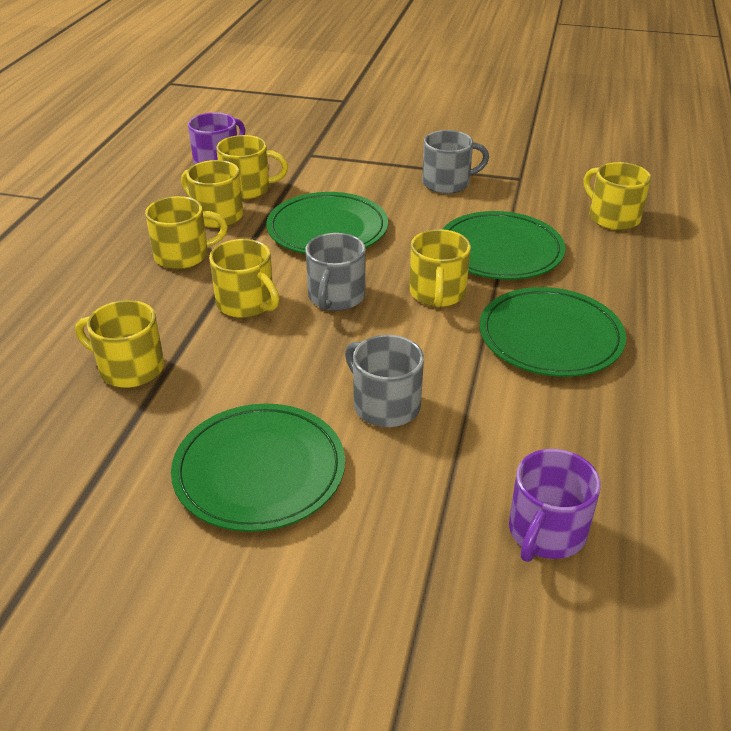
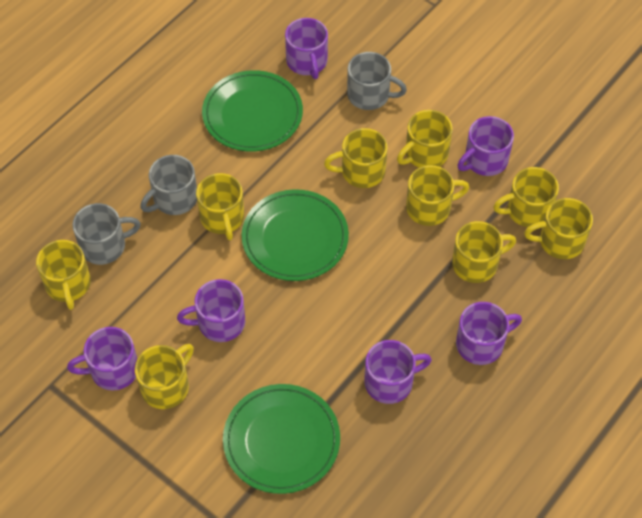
green plate: 4 -> 3
purple mug: 2 -> 6
yellow mug: 7 -> 9

